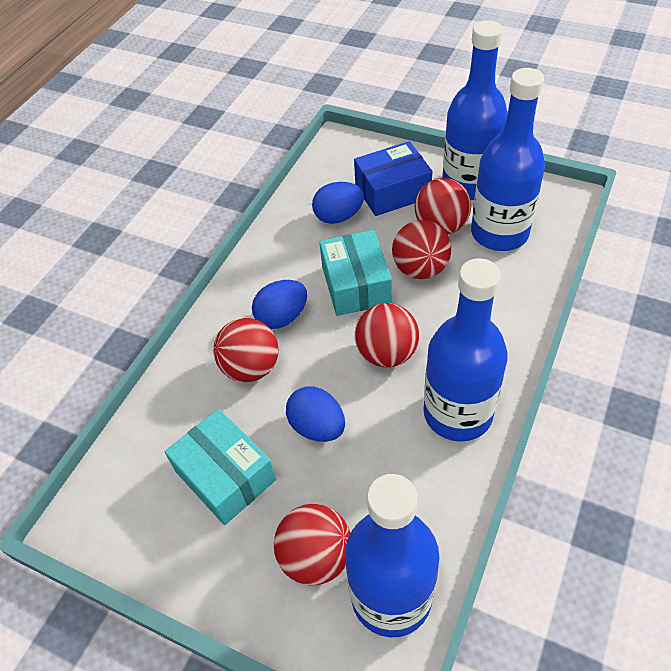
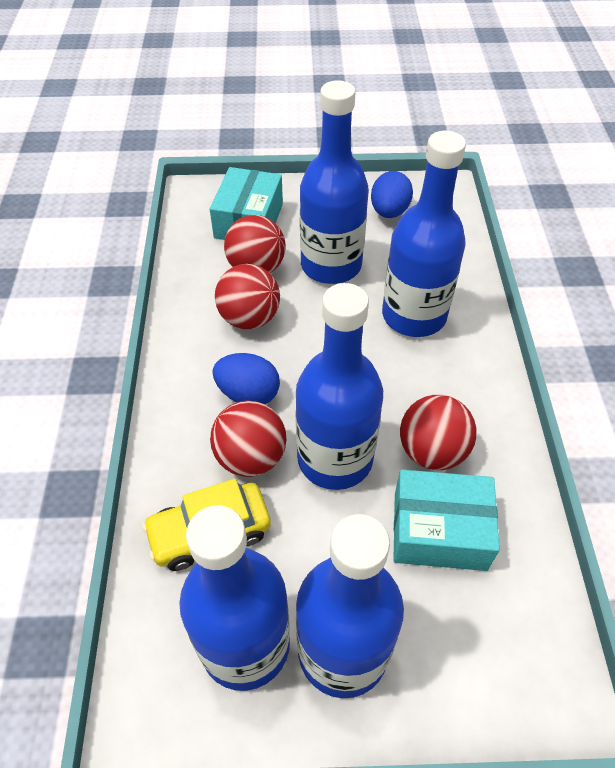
blue bottle: 4 -> 5
blue box: 1 -> 0
blue egg: 3 -> 2
red ball: 5 -> 4
yellow car: 0 -> 1

